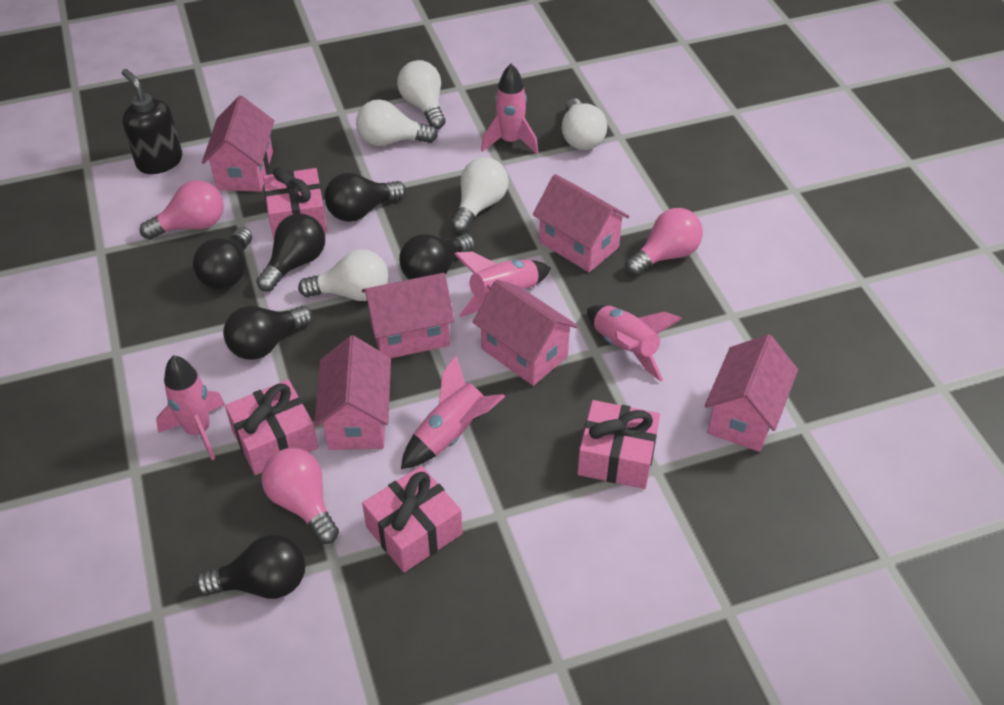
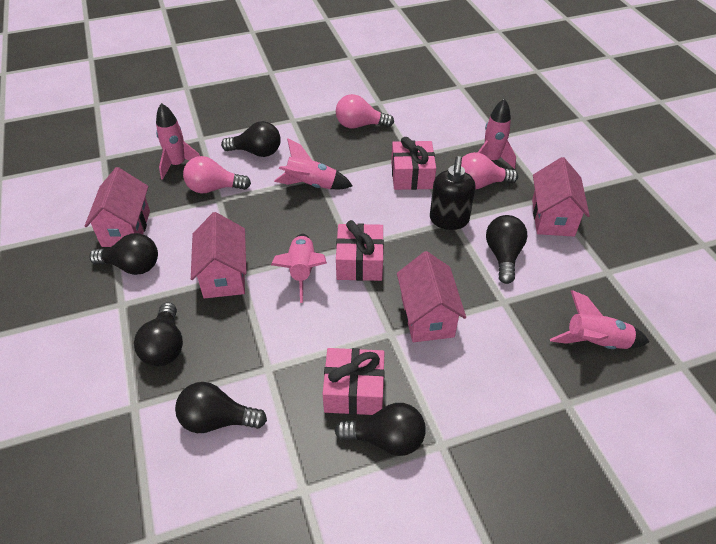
pink gift: 4 -> 3
pink house: 6 -> 4
white light bulb: 5 -> 0

